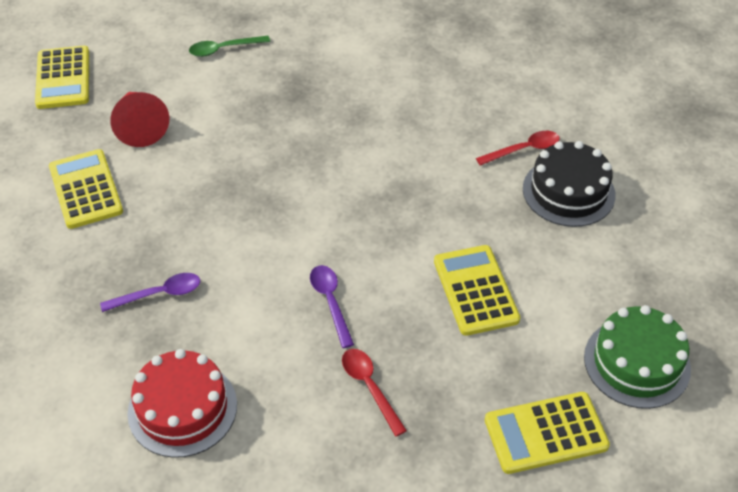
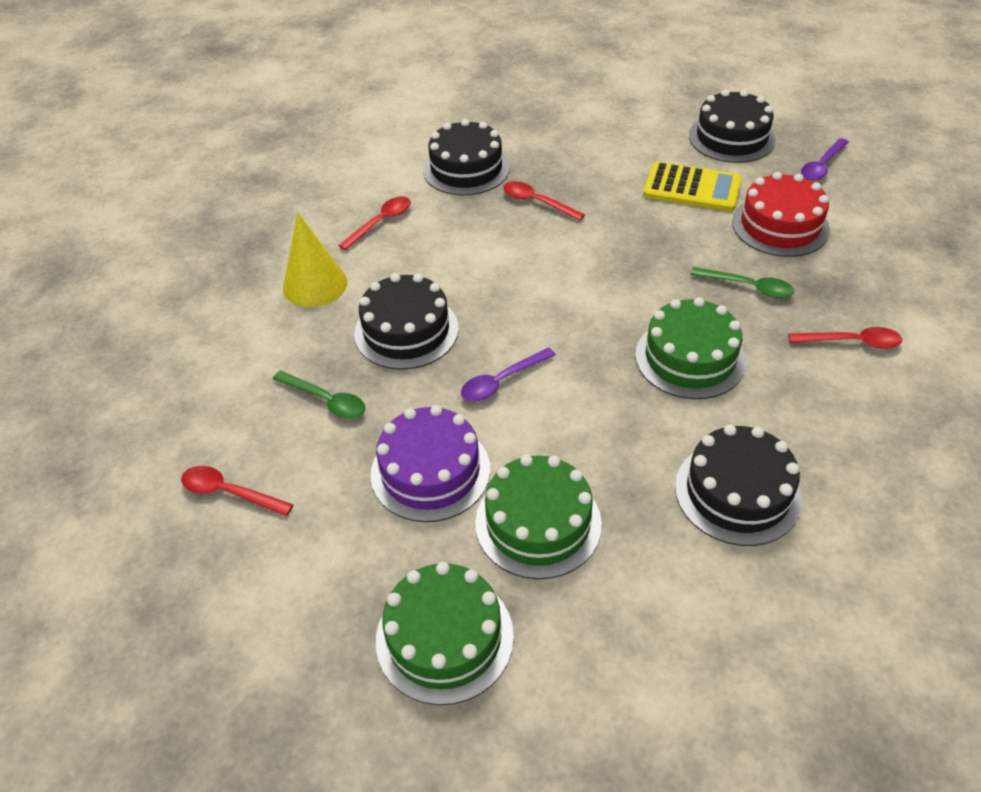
black cake: 1 -> 4
green cake: 1 -> 3
green spoon: 1 -> 2
purple cake: 0 -> 1
red cone: 1 -> 0
red spoon: 2 -> 4
yellow calculator: 4 -> 1
yellow cone: 0 -> 1

